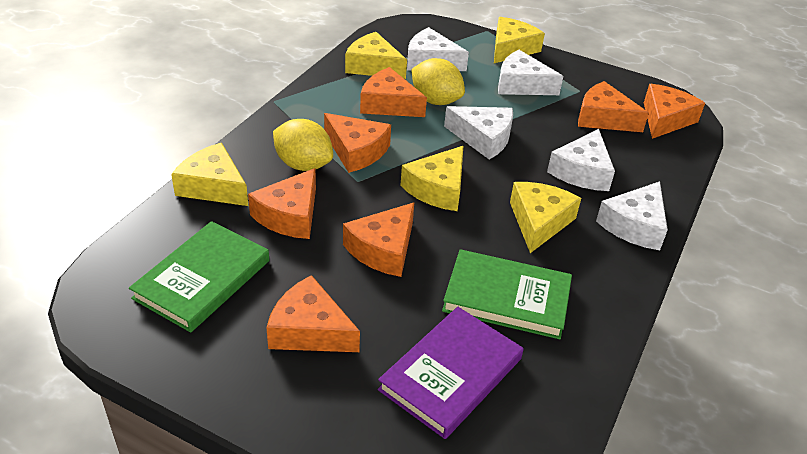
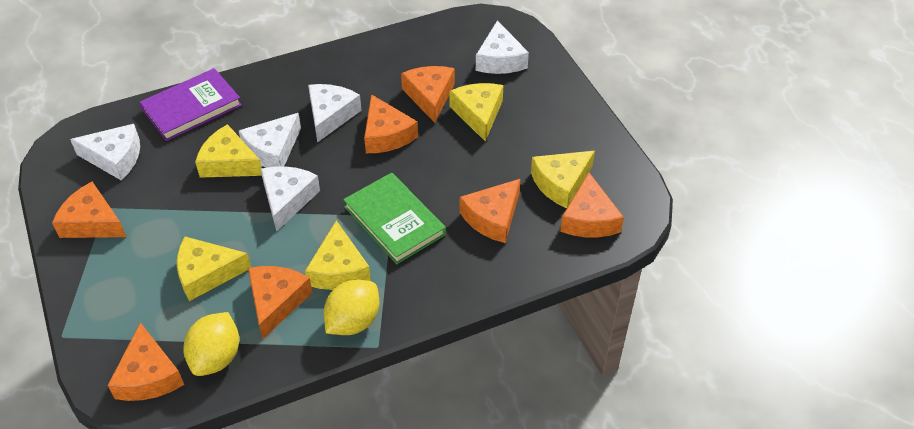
green book: 2 -> 1

